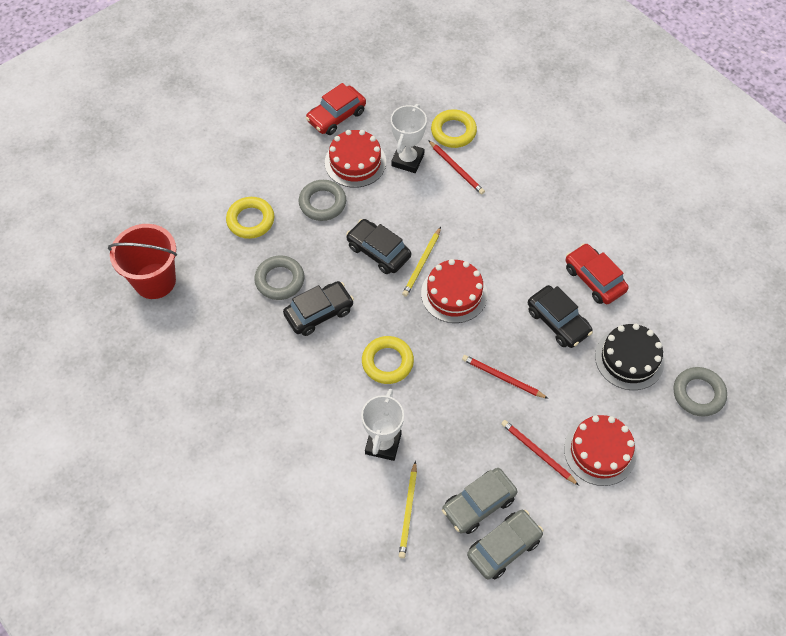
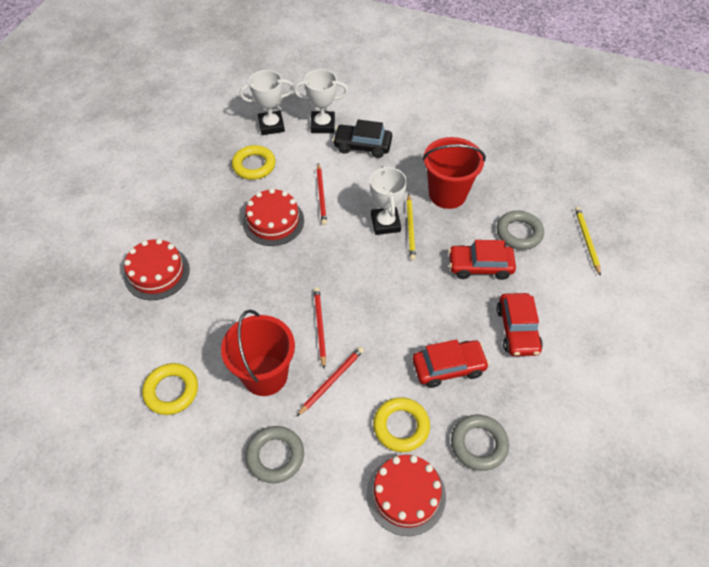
black cake: 1 -> 0
black car: 3 -> 1
grey car: 2 -> 0
red bucket: 1 -> 2
red car: 2 -> 3
white trophy: 2 -> 3

